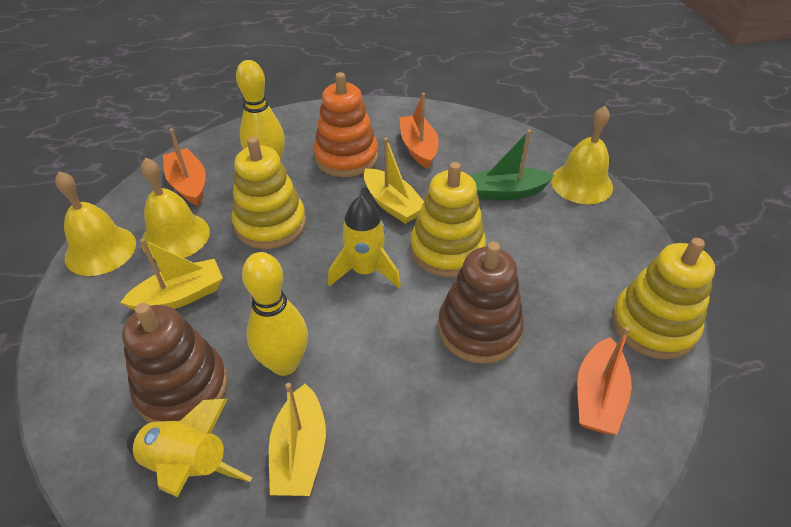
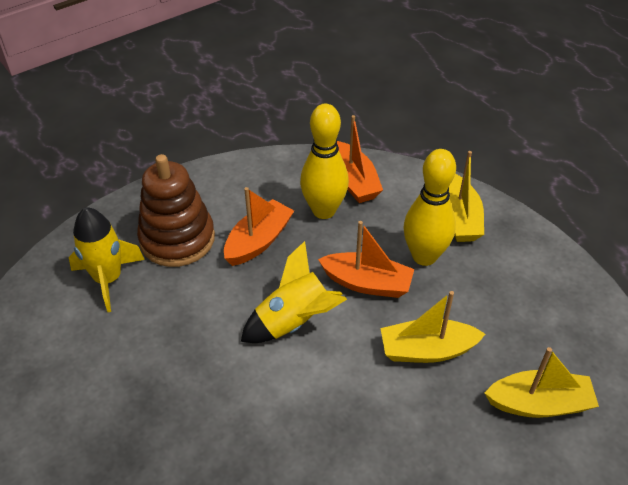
brown stacking toy: 2 -> 1
green boat: 1 -> 0
orange stacking toy: 1 -> 0
yellow bell: 3 -> 0
yellow stacking toy: 3 -> 0

